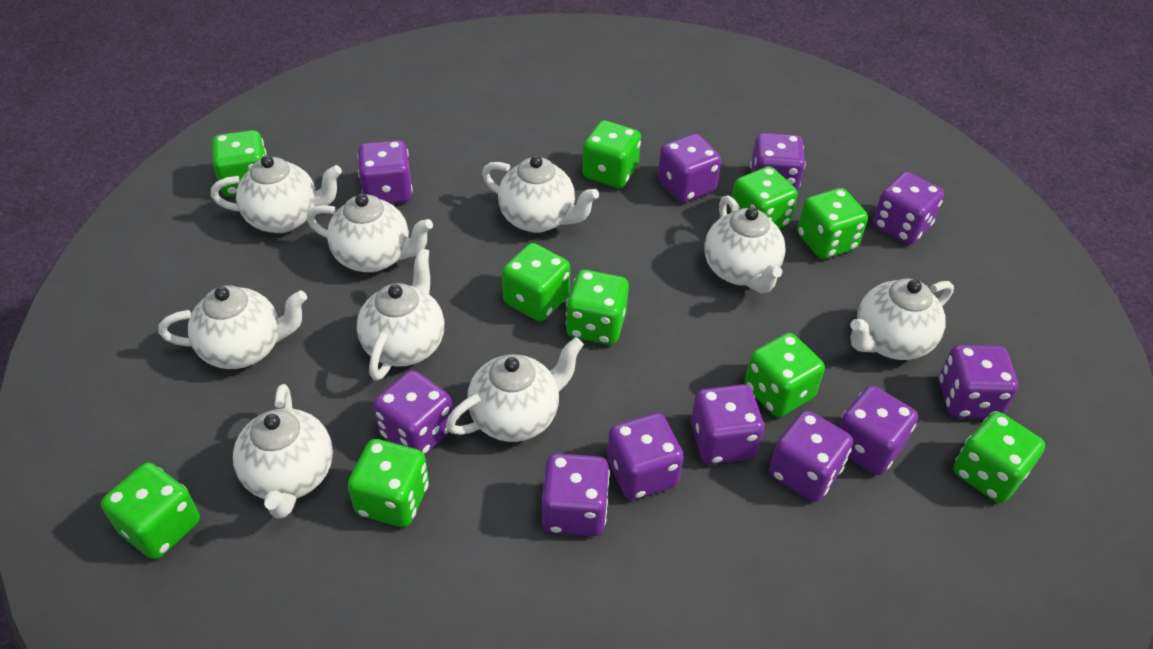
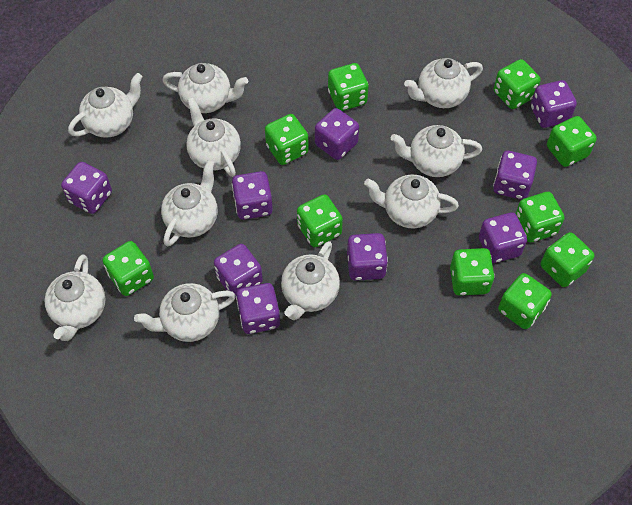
purple dice: 11 -> 9
white teapot: 9 -> 10

